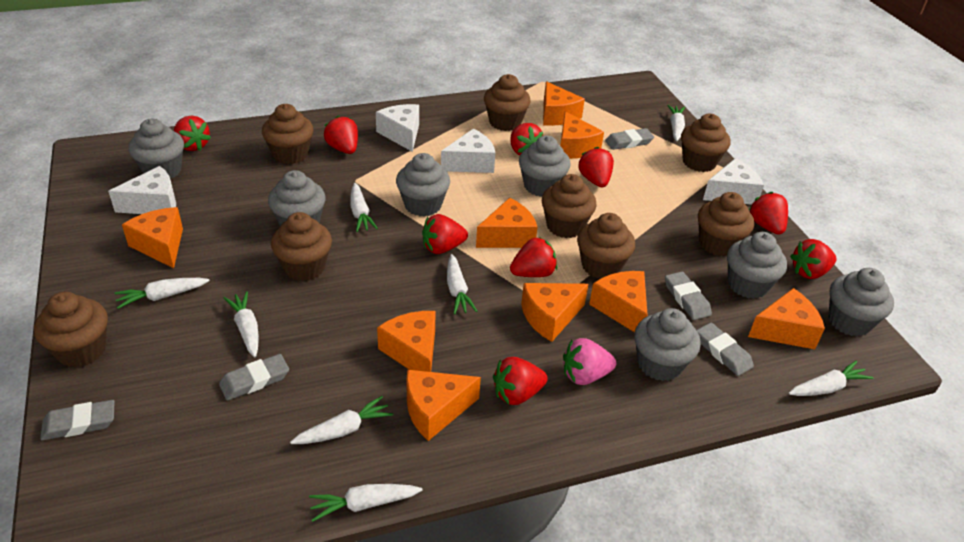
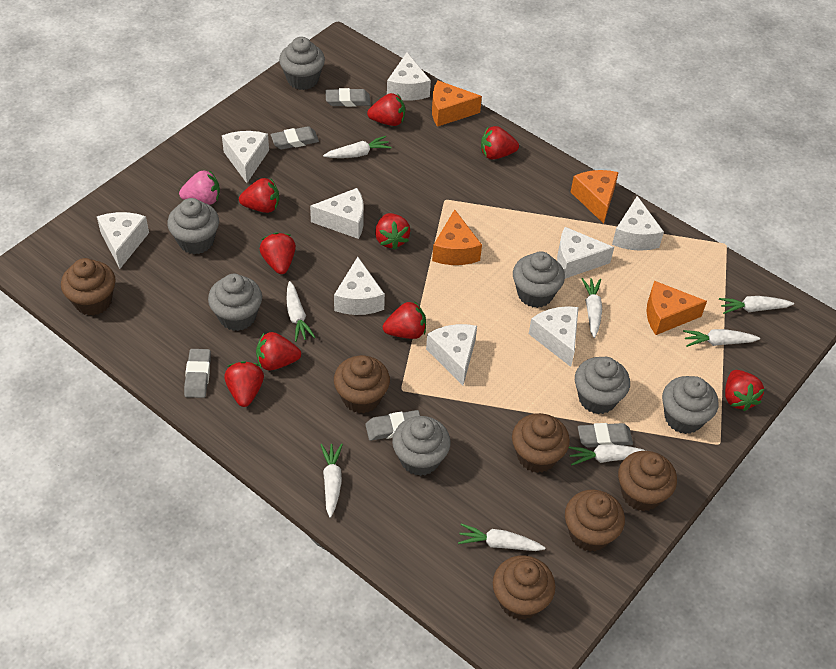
brown cupcake: 8 -> 6
orange cheese: 9 -> 4
white cheese: 4 -> 9

